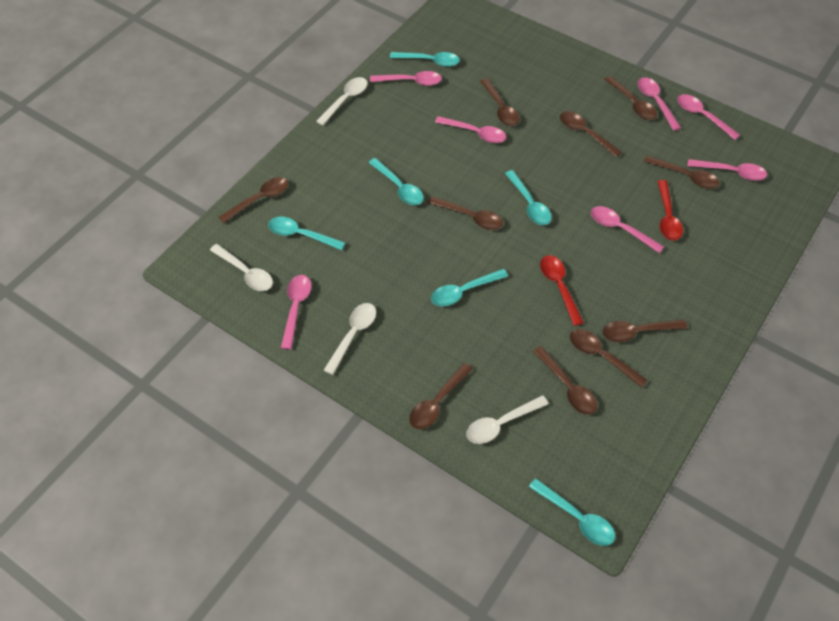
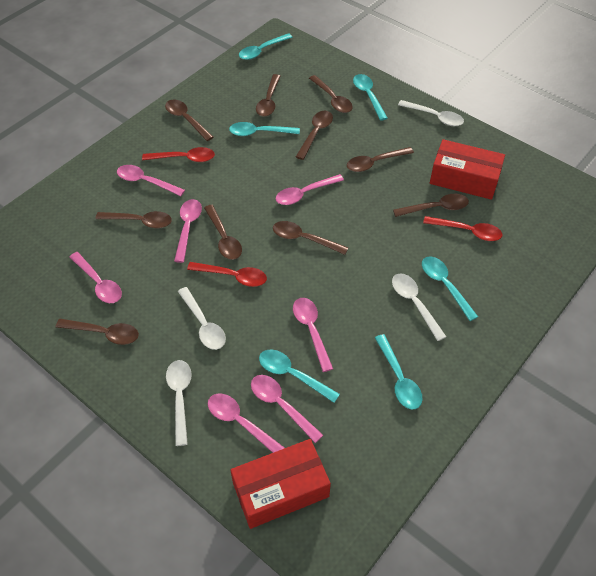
red box: 0 -> 2
red spoon: 2 -> 3

